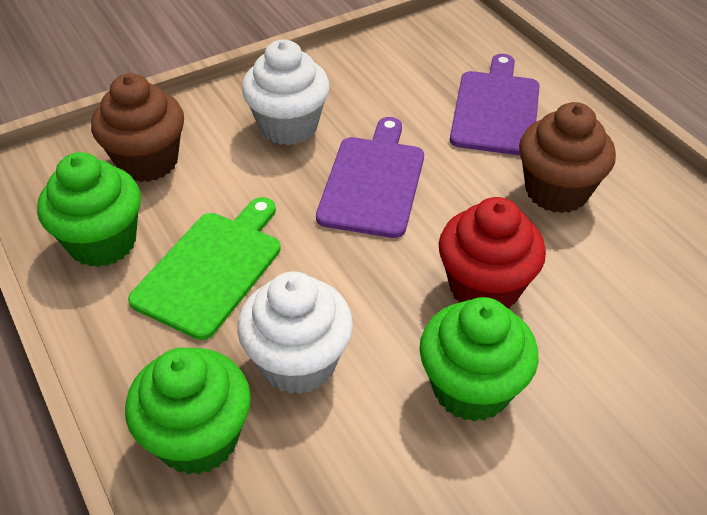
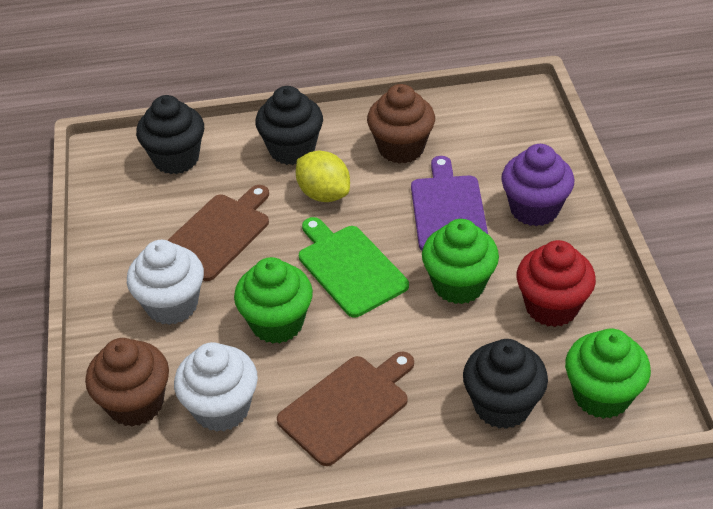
black cupcake: 0 -> 3
brown cutting board: 0 -> 2
purple cupcake: 0 -> 1
purple cutting board: 2 -> 1
yellow lemon: 0 -> 1

